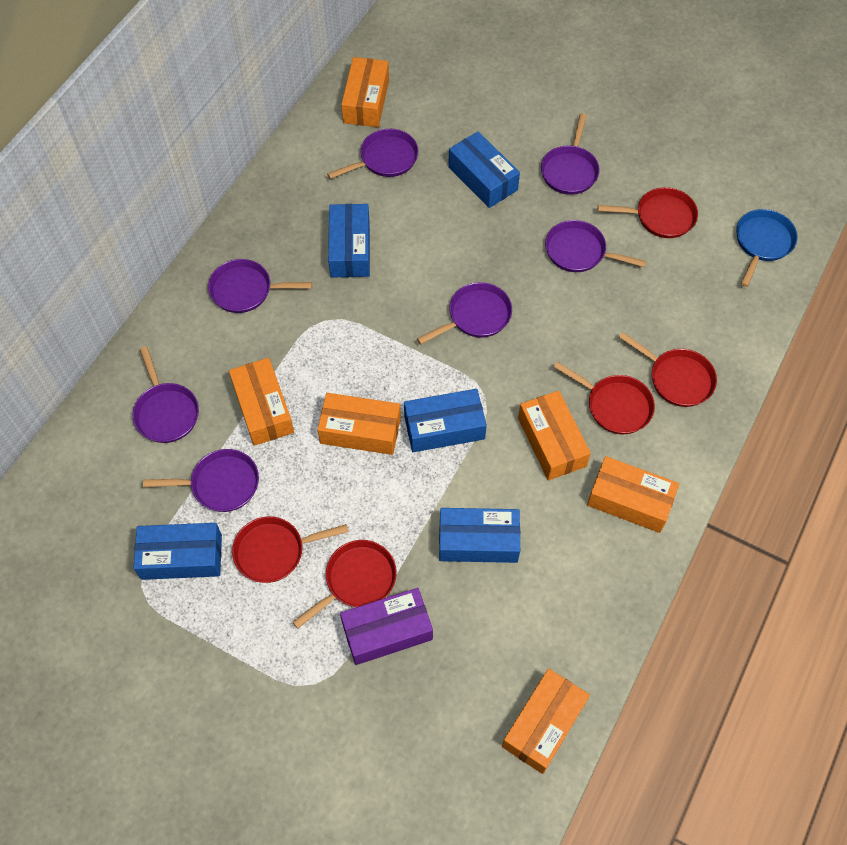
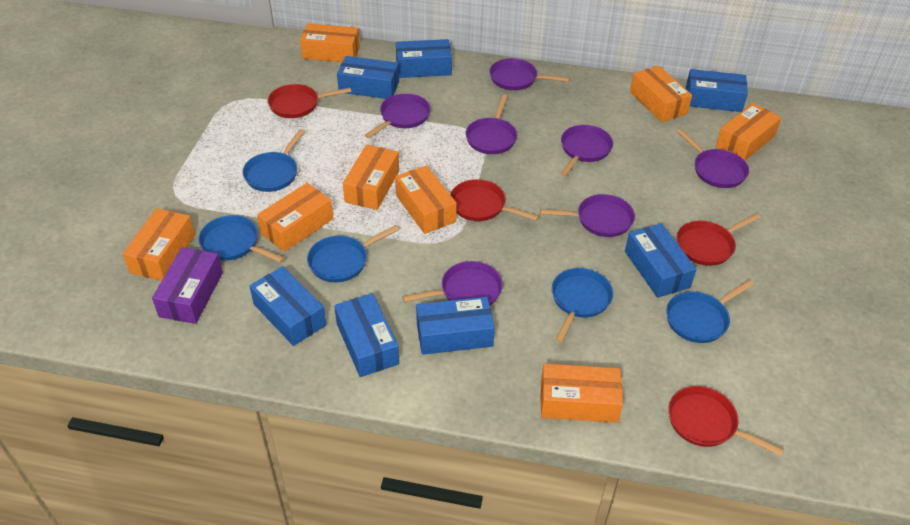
blue box: 5 -> 7
blue pan: 1 -> 5
orange box: 6 -> 8
red pan: 5 -> 4

